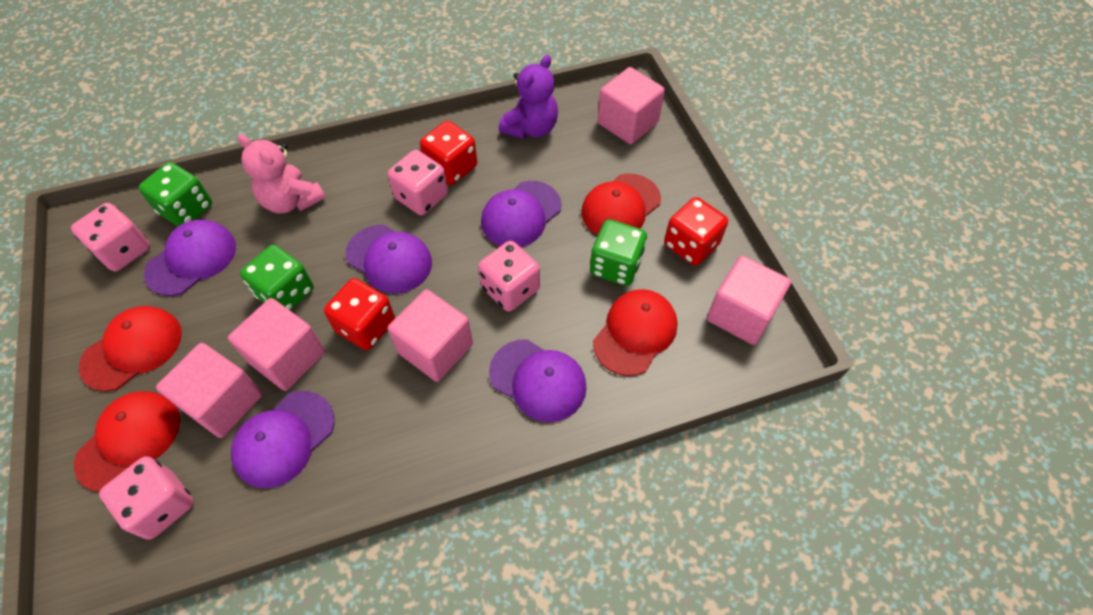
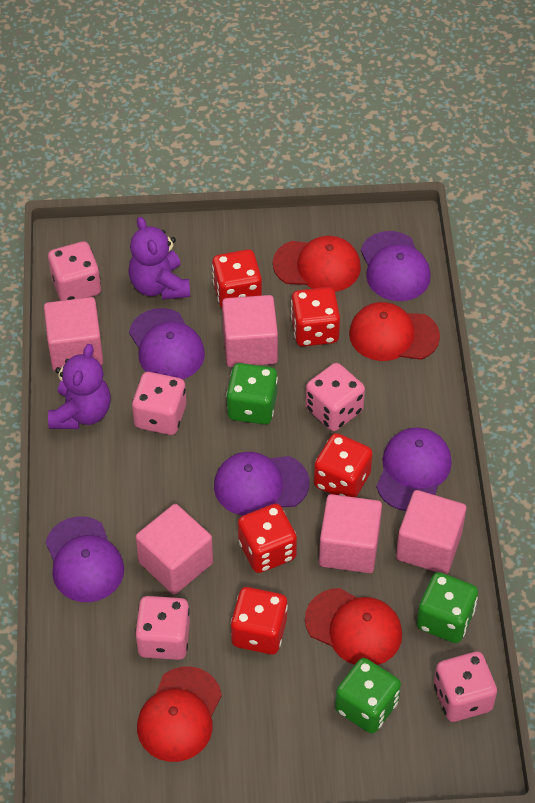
pink dice: 4 -> 5
pink teddy bear: 1 -> 0
purple teddy bear: 1 -> 2
red dice: 3 -> 5

